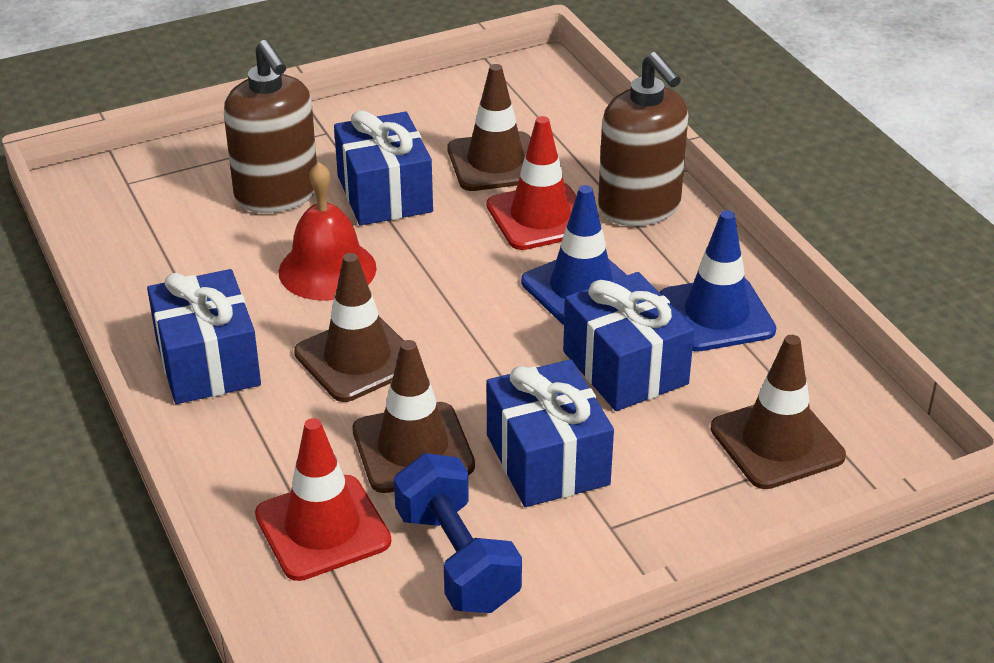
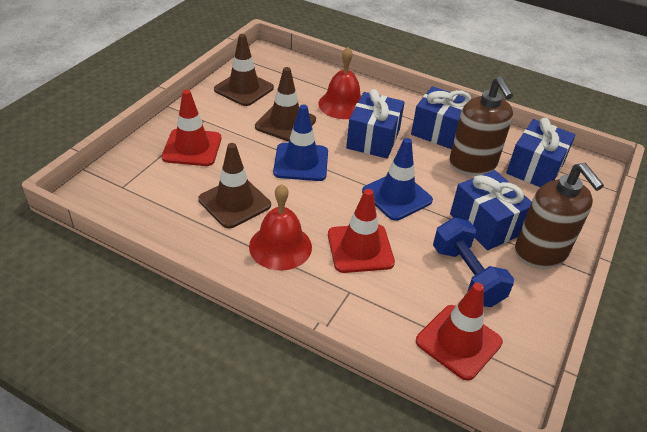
brown traffic cone: 4 -> 3
red bell: 1 -> 2
red traffic cone: 2 -> 3

